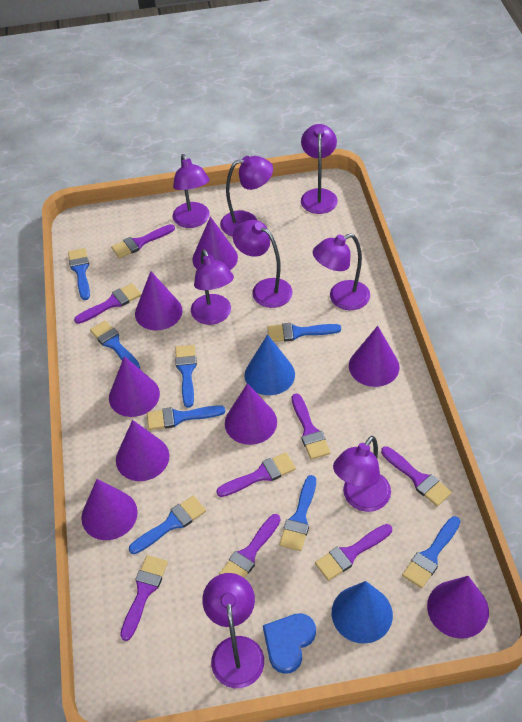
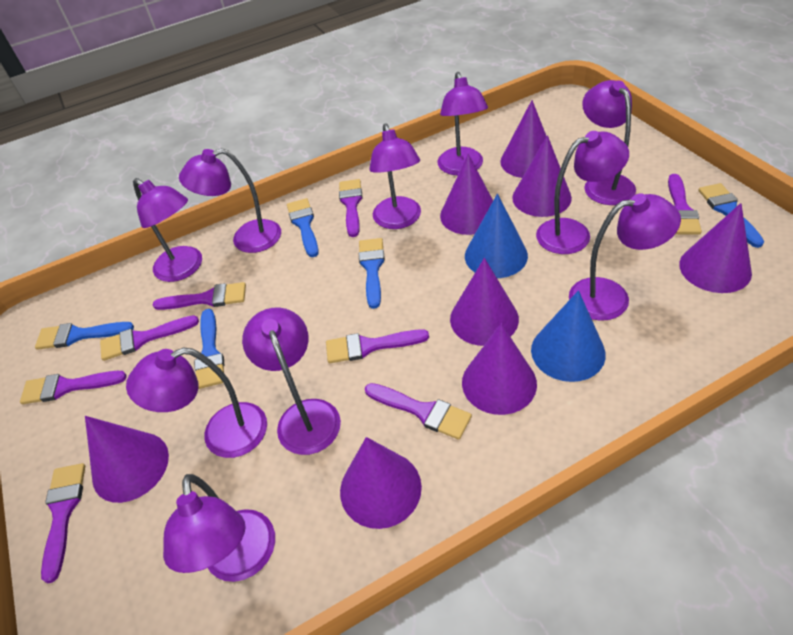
blue brush: 8 -> 5
blue heart: 1 -> 0
purple lamp: 8 -> 10

